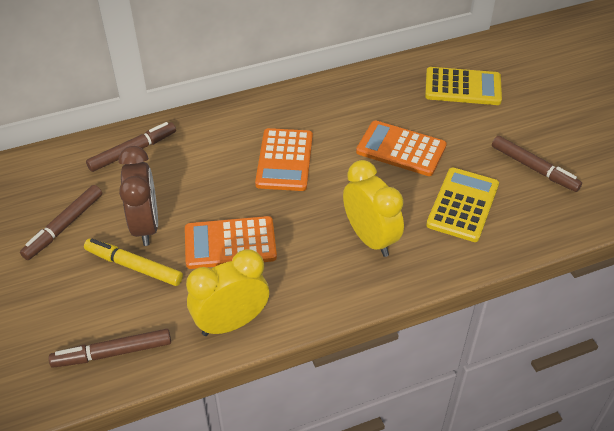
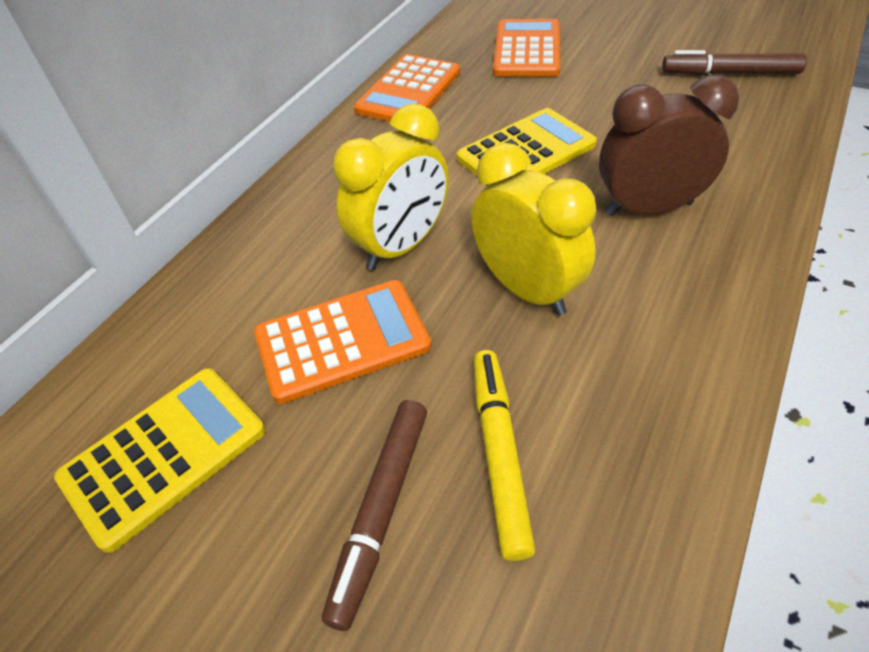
brown marker: 4 -> 2

